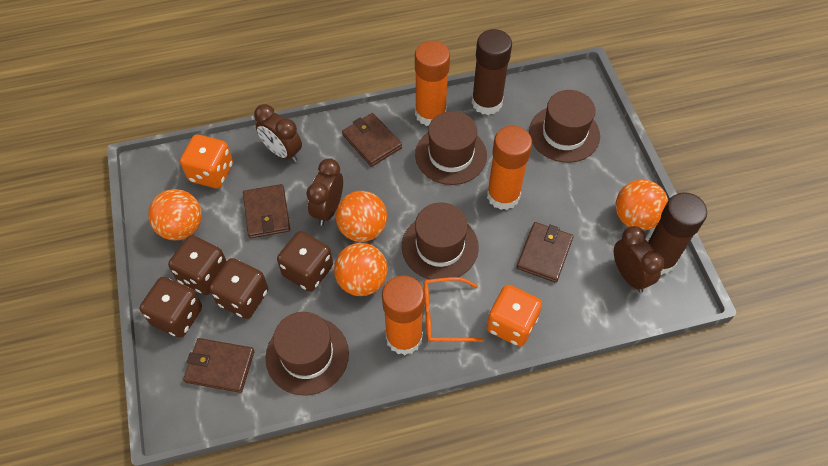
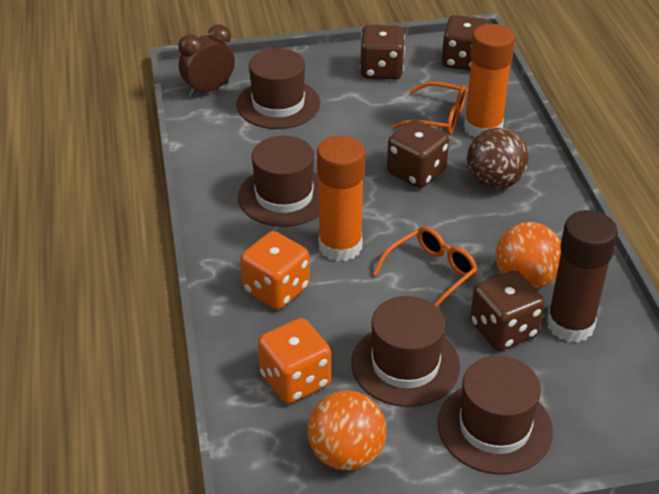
brown ball: 0 -> 1
brown clock: 3 -> 1
brown glue stick: 2 -> 1
brown wallet: 4 -> 0
orange ball: 4 -> 2
orange glasses: 1 -> 2
orange glue stick: 3 -> 2

